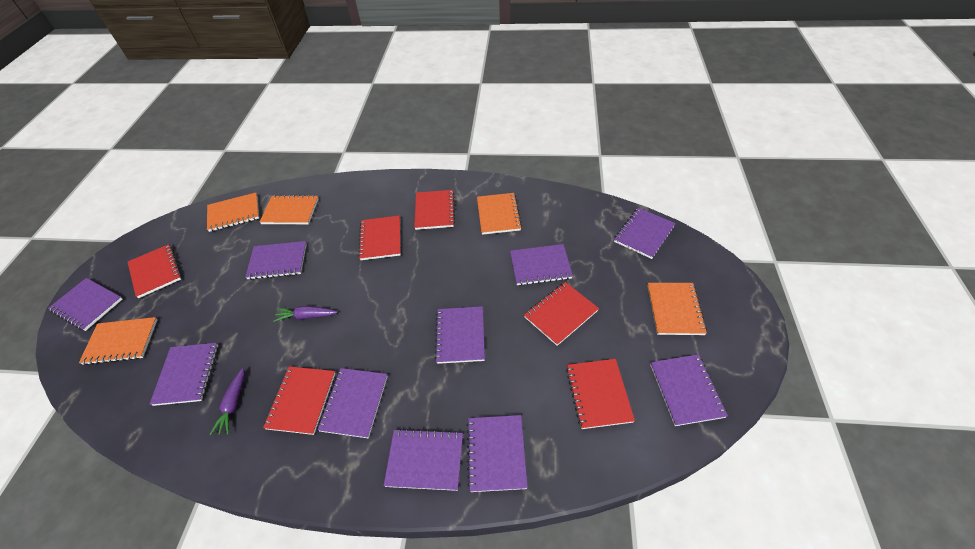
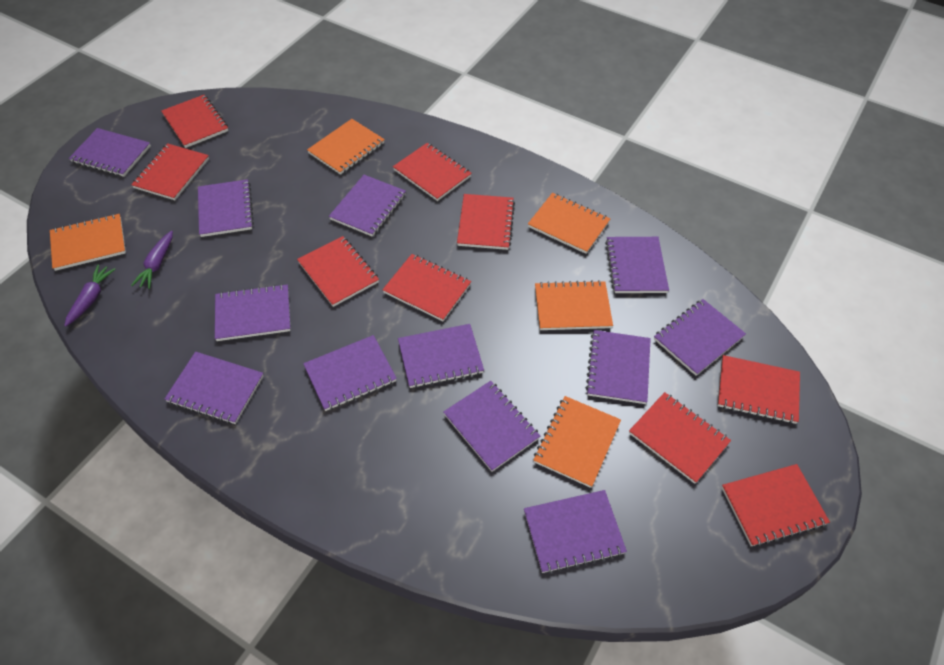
purple notebook: 10 -> 12
red notebook: 6 -> 9

